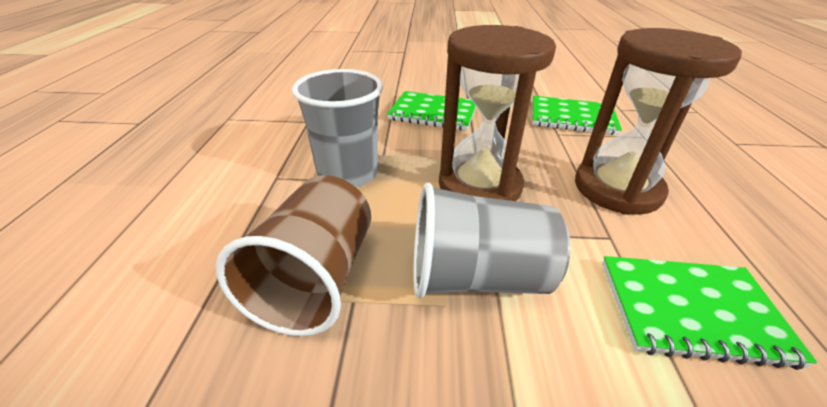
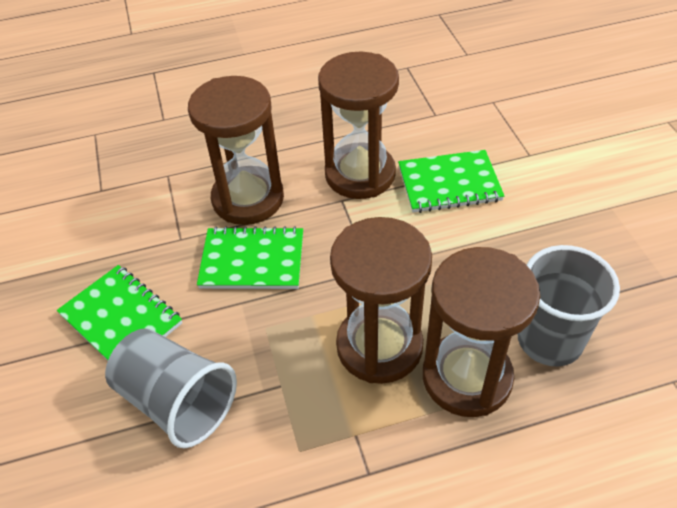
brown cup: 1 -> 0
brown hourglass: 2 -> 4

